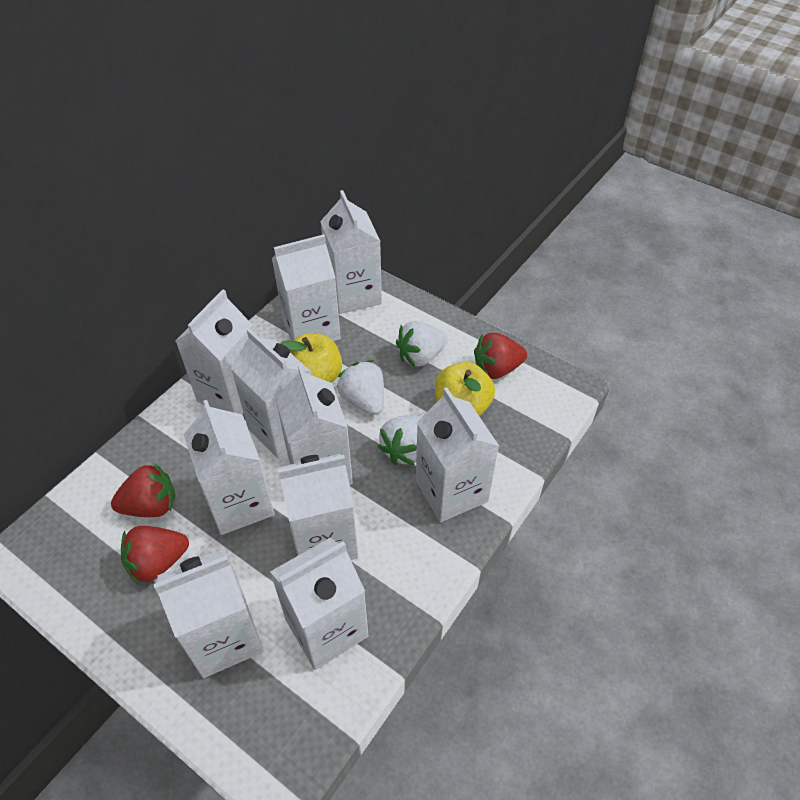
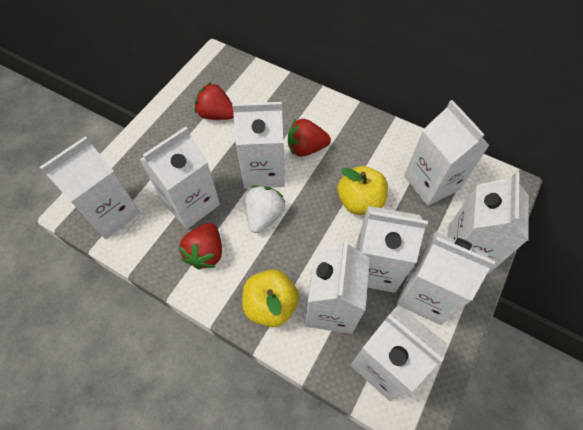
white carton: 10 -> 9
white strawberry: 3 -> 1

